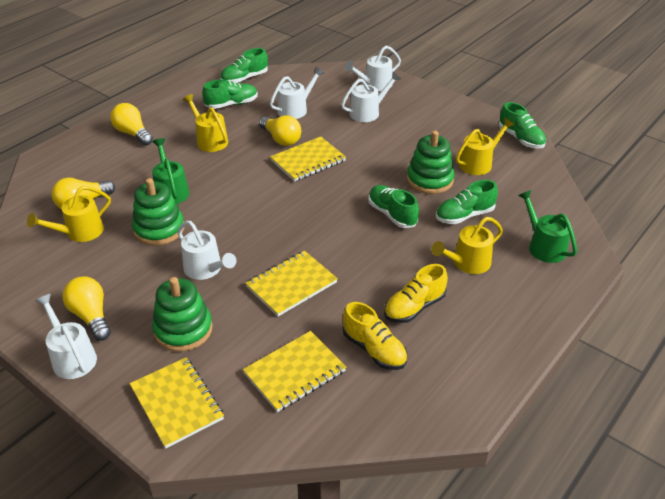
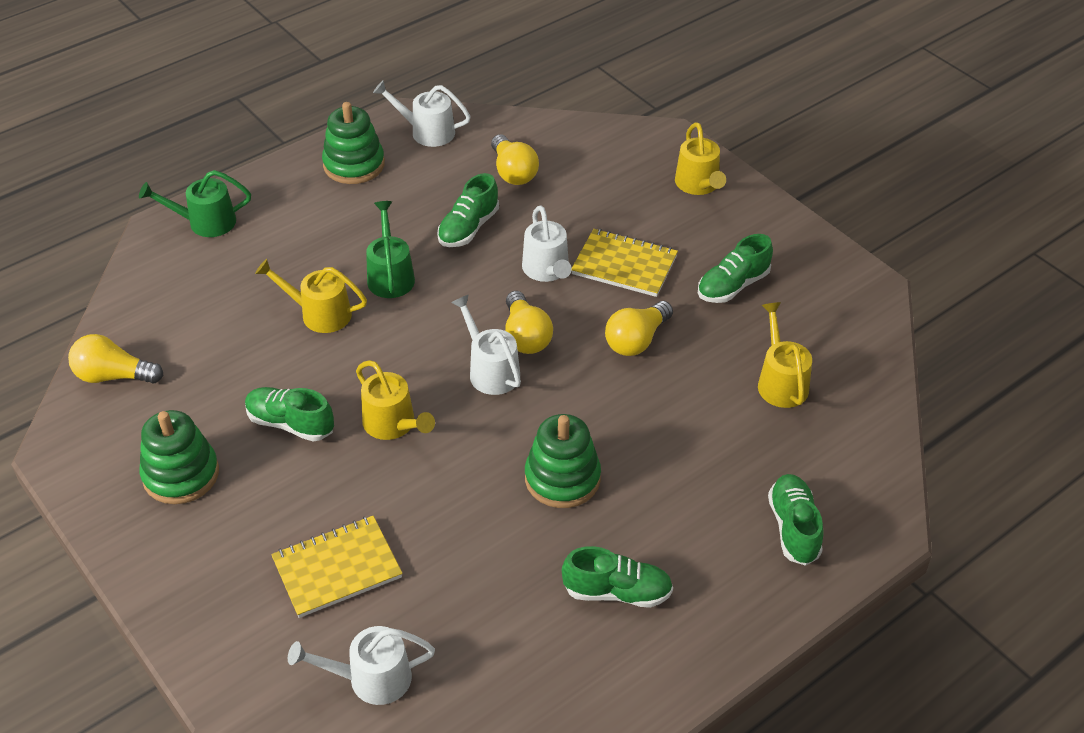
white watering can: 5 -> 4
yellow notebook: 4 -> 2
yellow shoe: 2 -> 0

